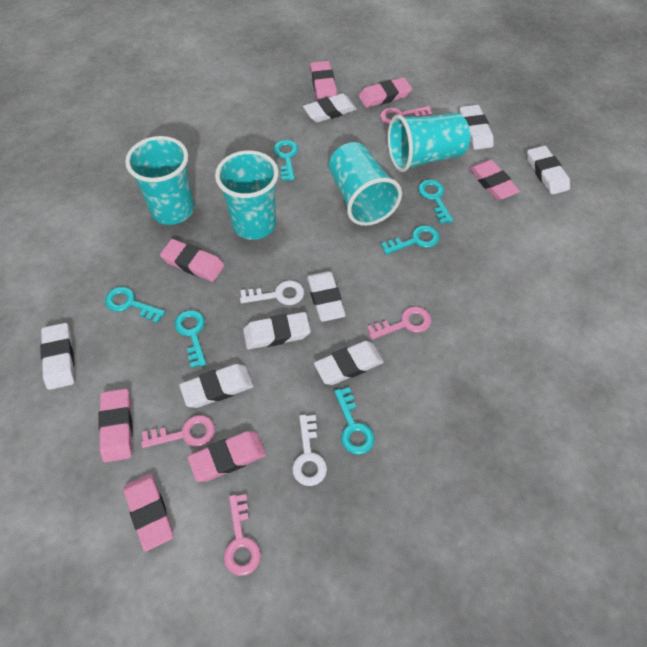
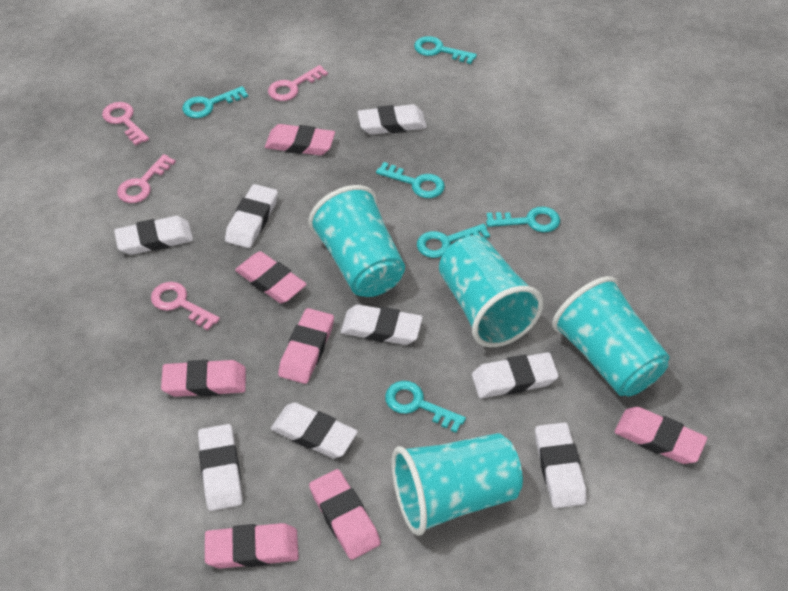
white key: 2 -> 0

